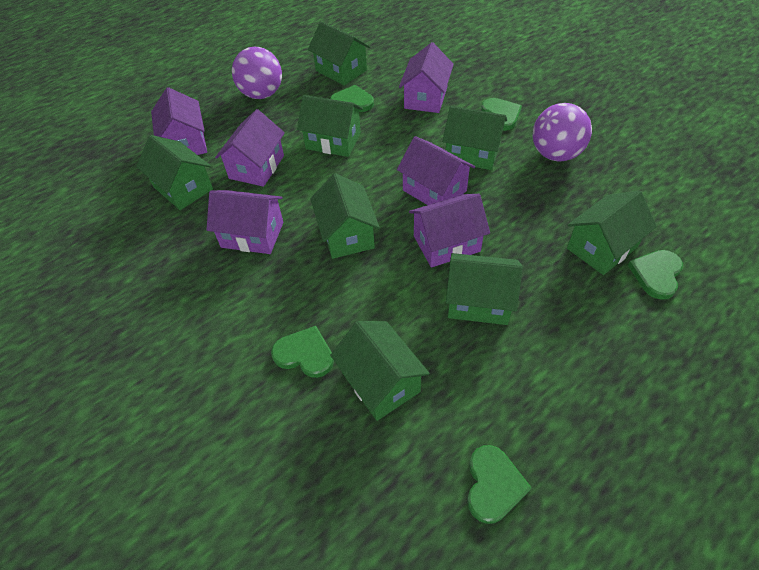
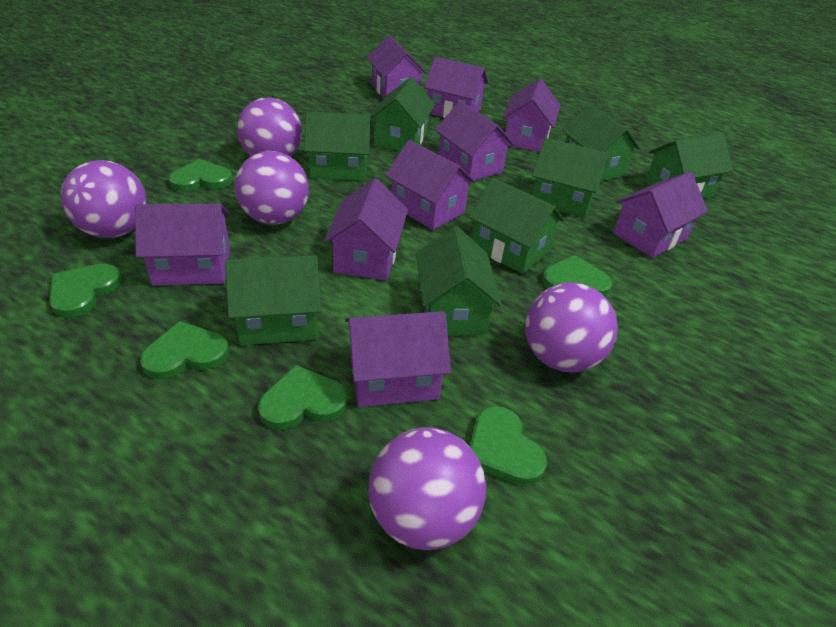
green heart: 5 -> 6
purple ball: 2 -> 5
purple house: 6 -> 9

